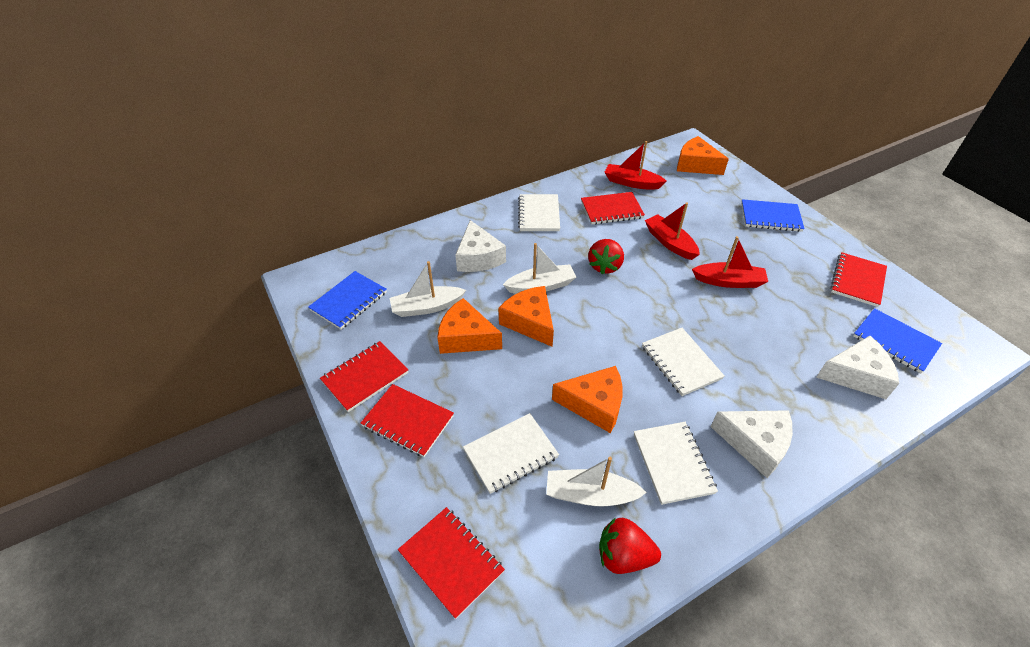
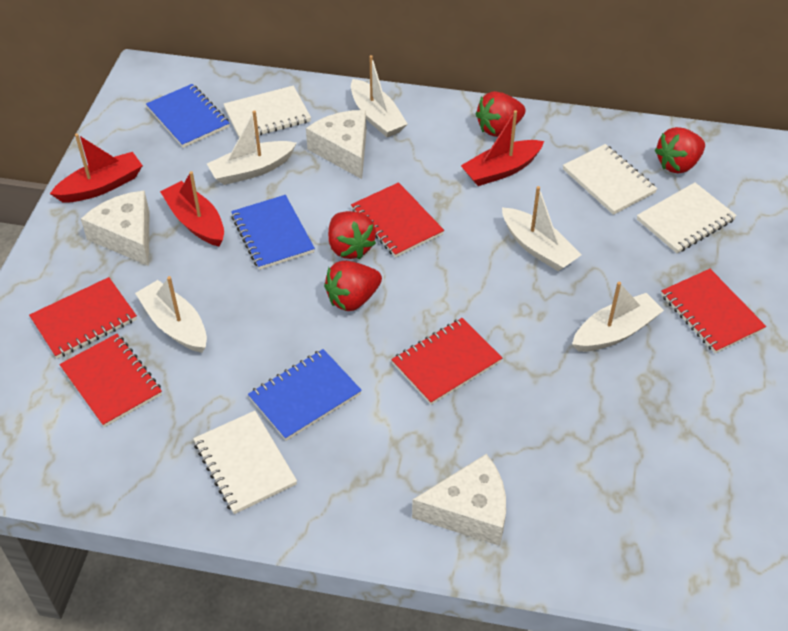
orange cheese: 4 -> 0
red strawberry: 2 -> 4
white boat: 3 -> 5

